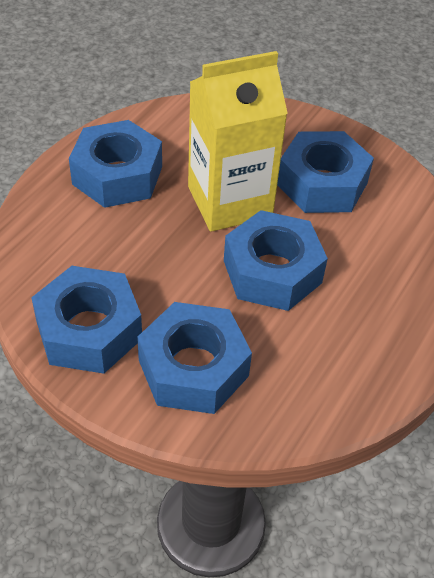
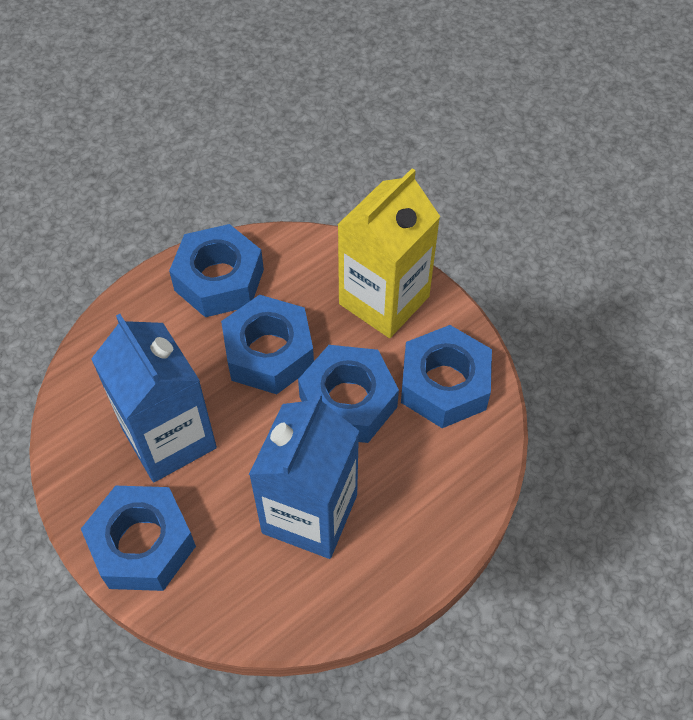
blue carton: 0 -> 2

